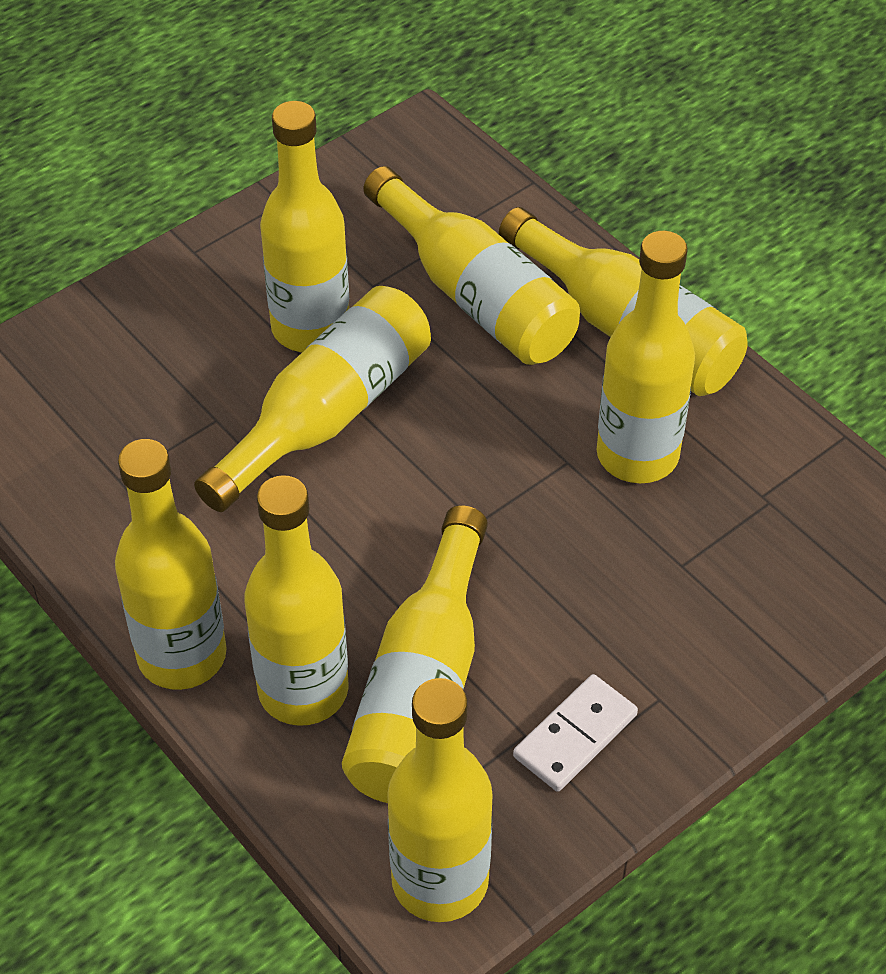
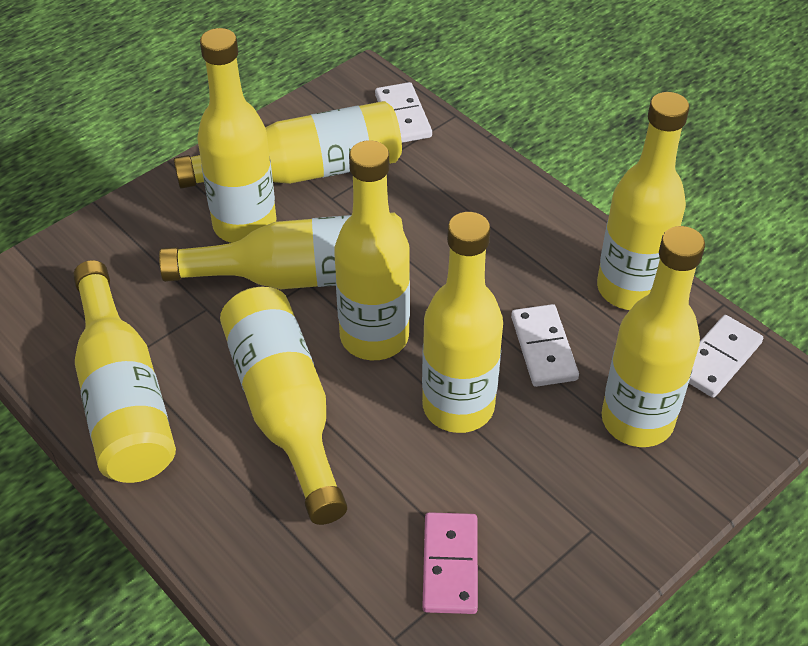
pink domino: 0 -> 1
white domino: 1 -> 3

